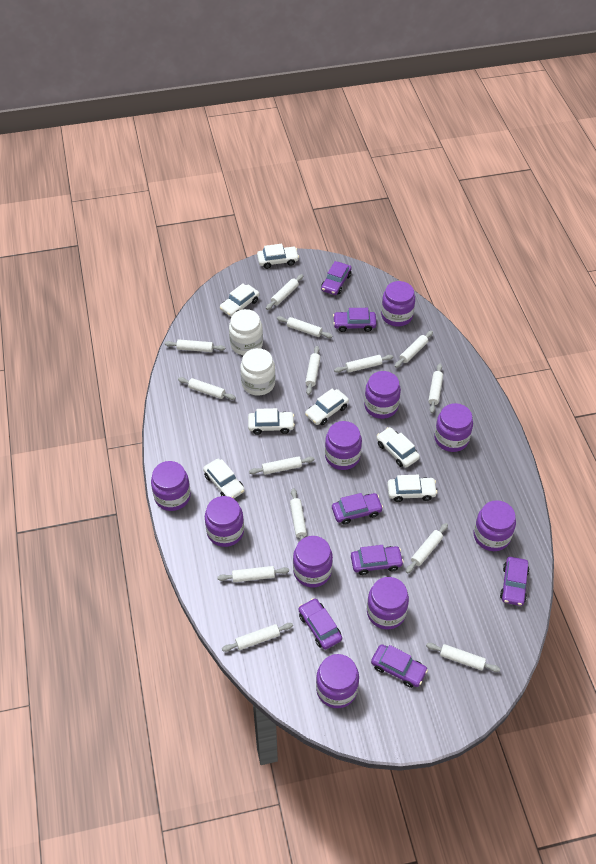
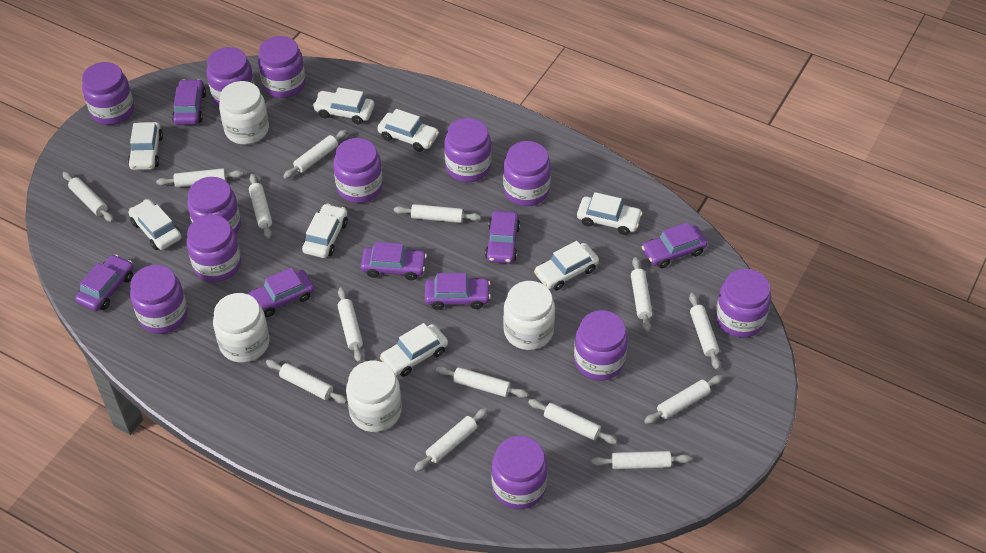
purple jar: 10 -> 12
white car: 7 -> 8
white jar: 2 -> 4

